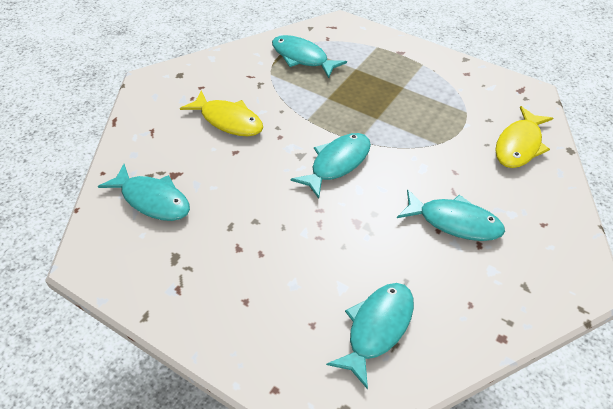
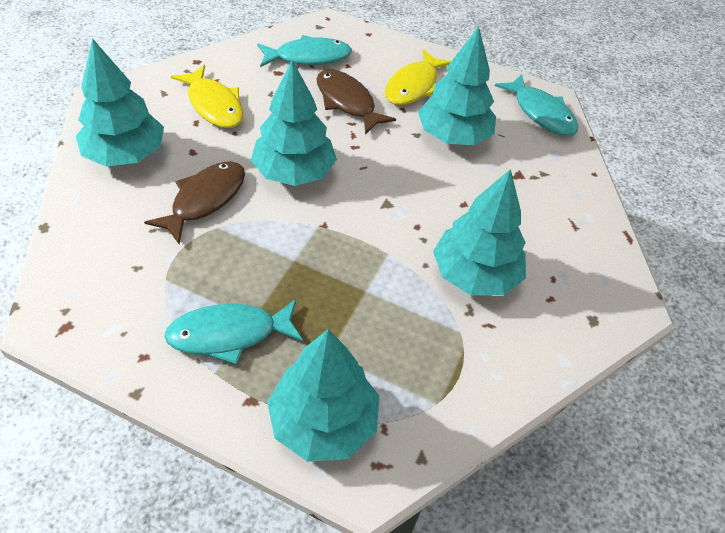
brown fish: 0 -> 2
turquoise fish: 5 -> 3
turquoise tree: 0 -> 5

